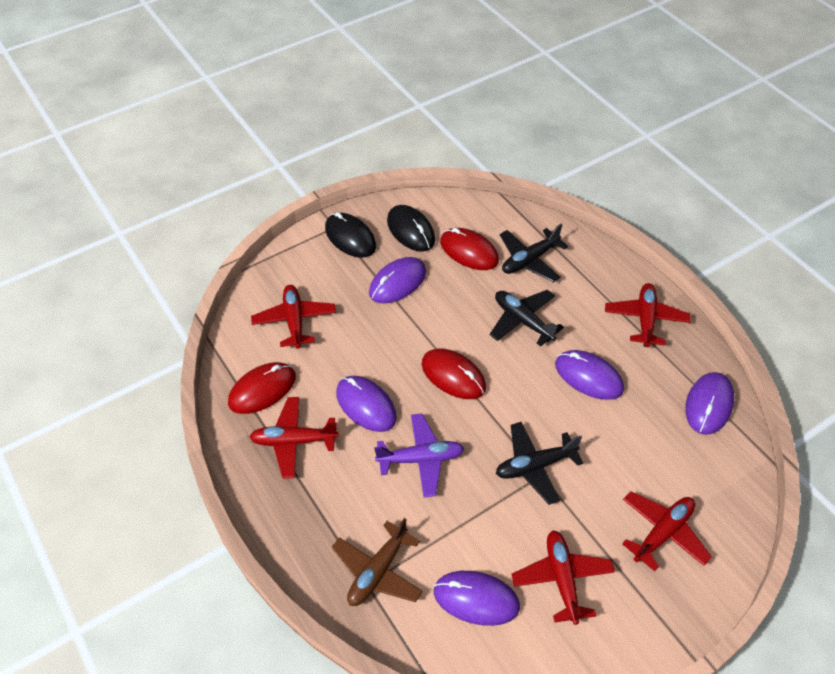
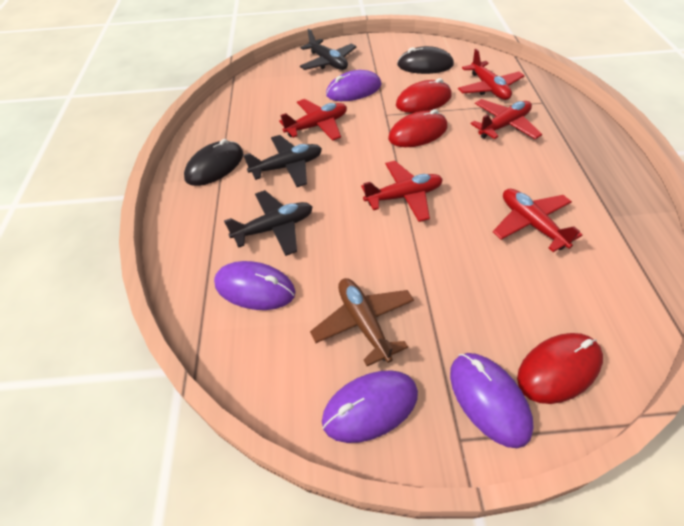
purple mouse: 5 -> 4
purple plane: 1 -> 0

